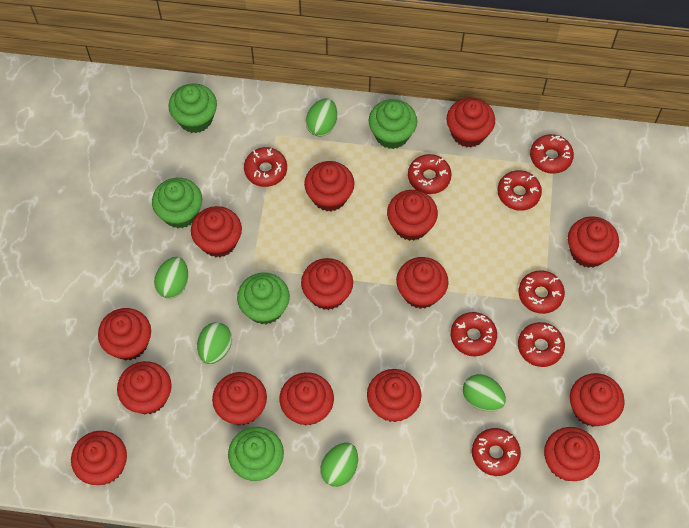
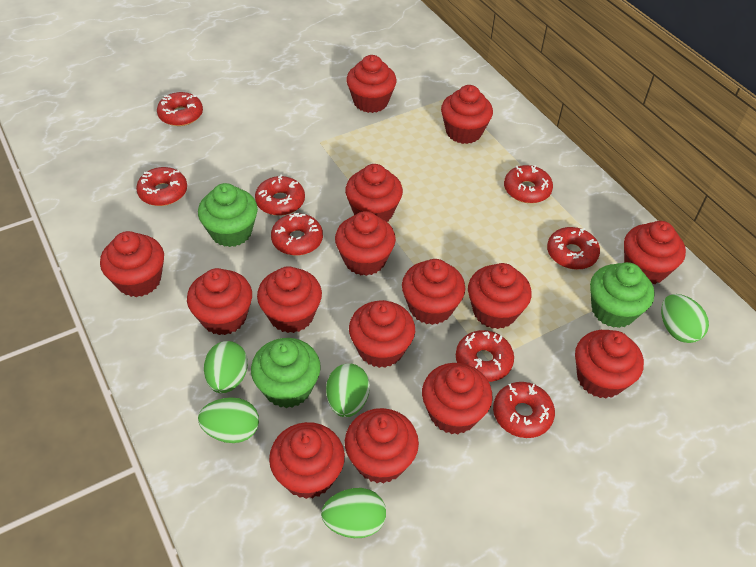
green cupcake: 5 -> 3

